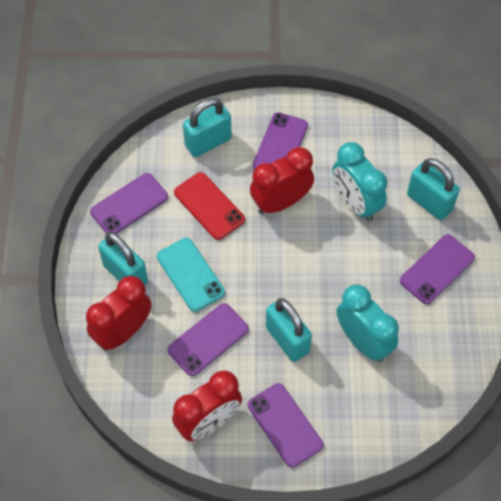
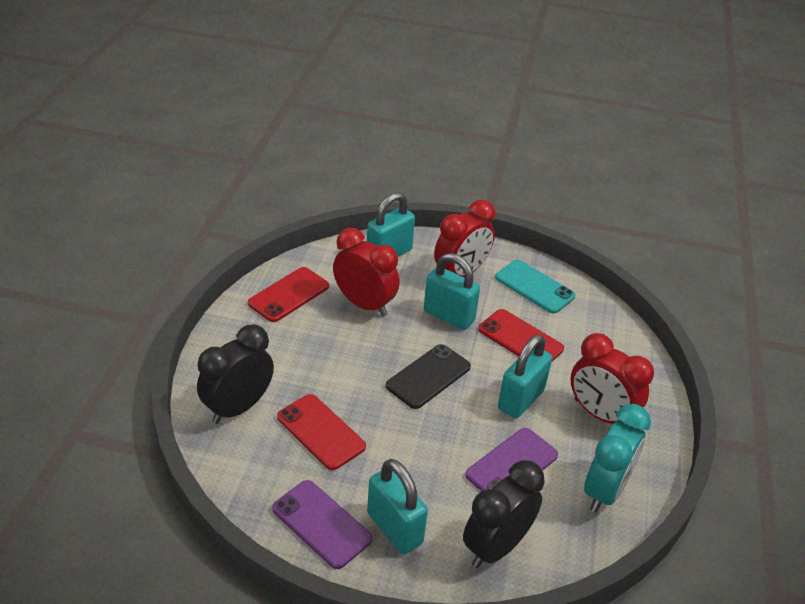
black clock: 0 -> 2
black phone: 0 -> 1
purple phone: 5 -> 2
red phone: 1 -> 3
turquoise clock: 2 -> 1

